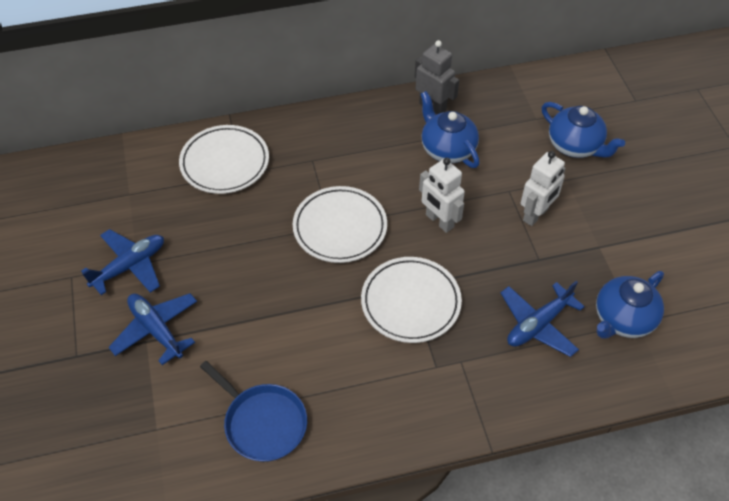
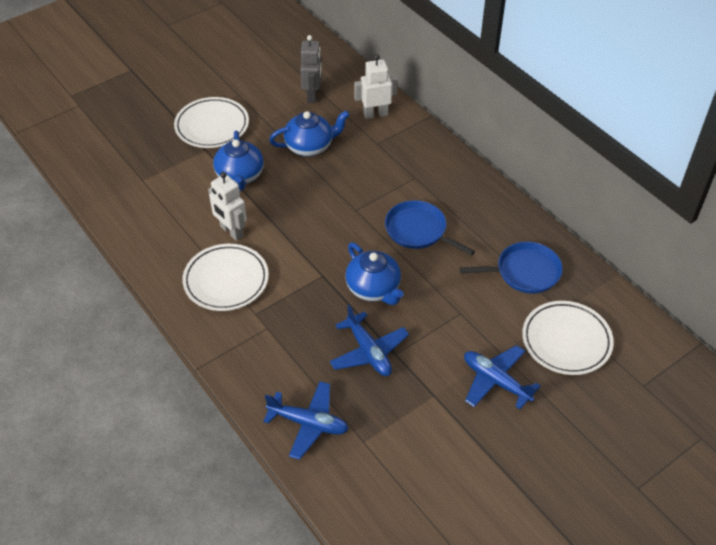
blue pan: 1 -> 2

